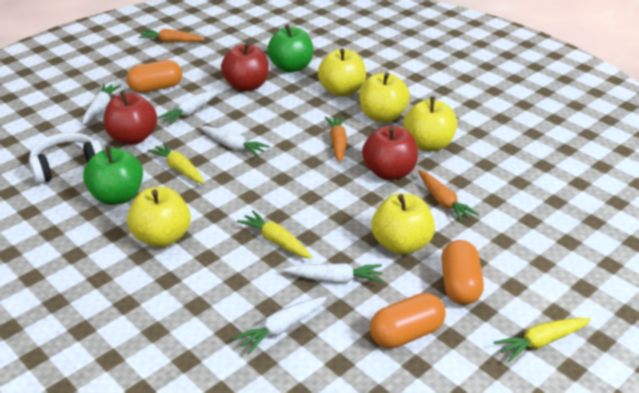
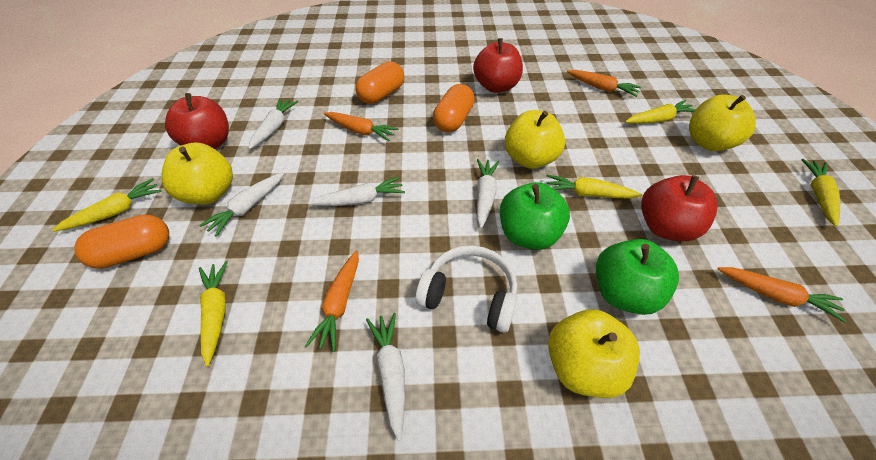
orange carrot: 3 -> 4
yellow apple: 5 -> 4
yellow carrot: 3 -> 5

